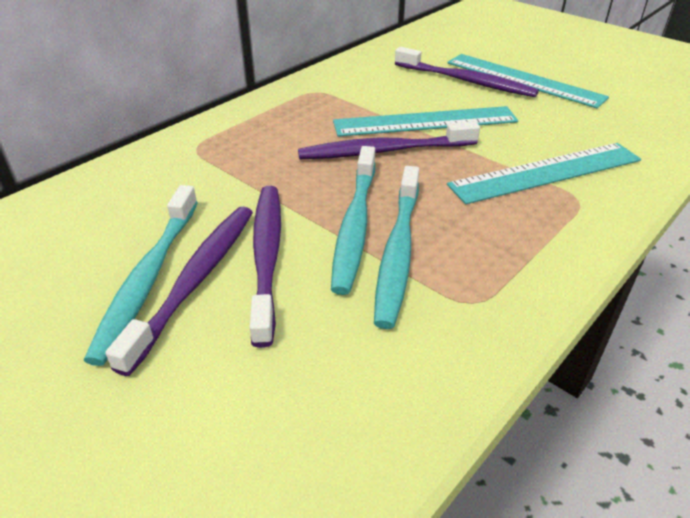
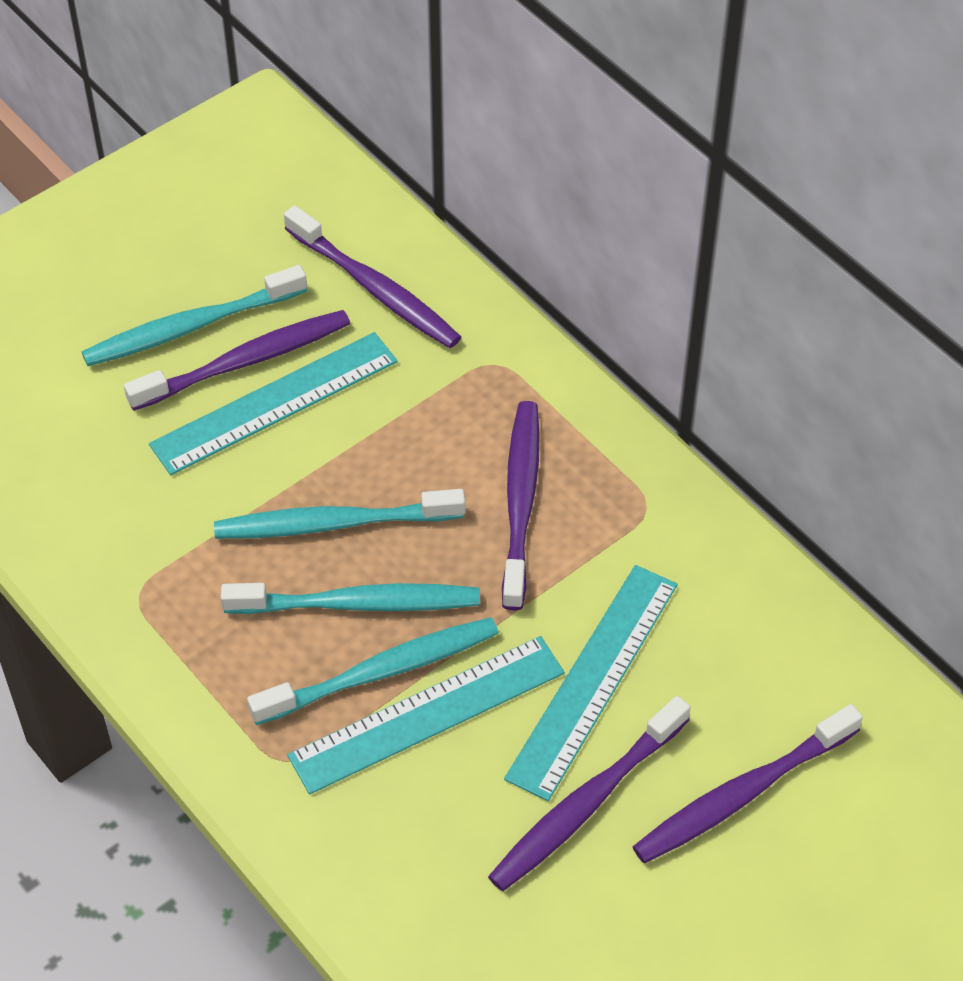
purple toothbrush: 4 -> 5
turquoise toothbrush: 3 -> 4

